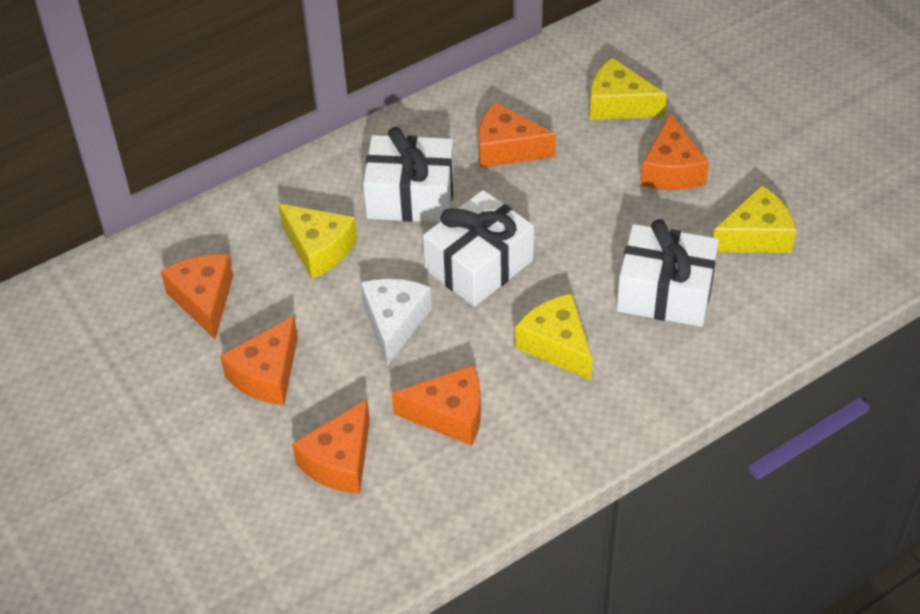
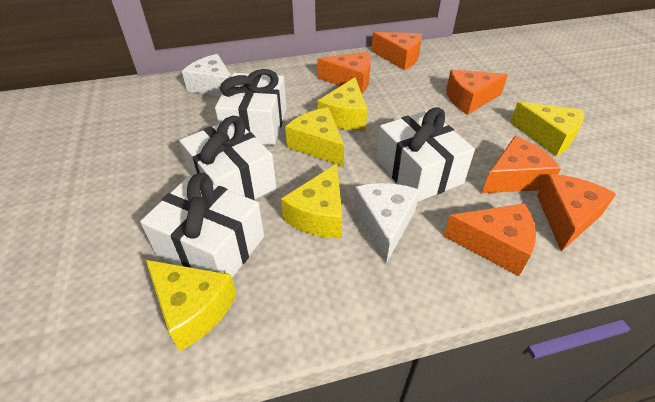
white cheese: 1 -> 2
white gift: 3 -> 4
yellow cheese: 4 -> 5

